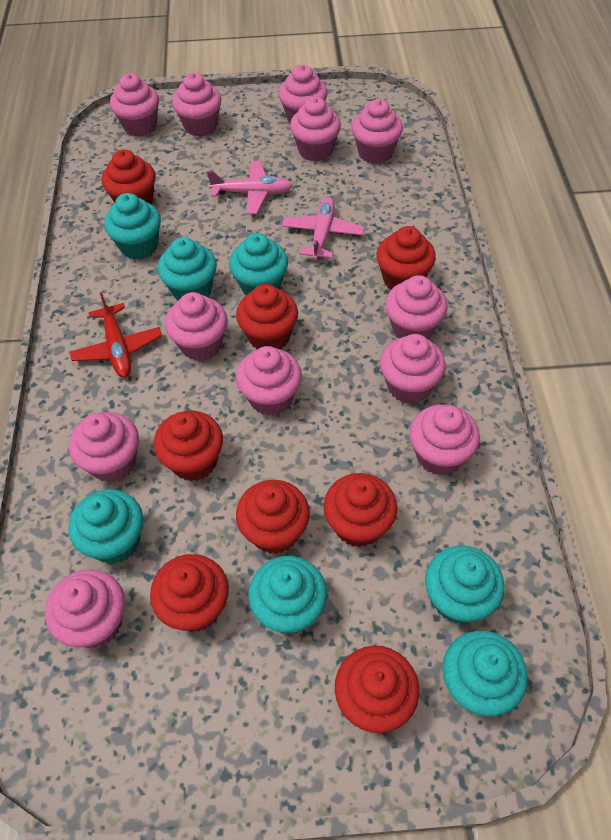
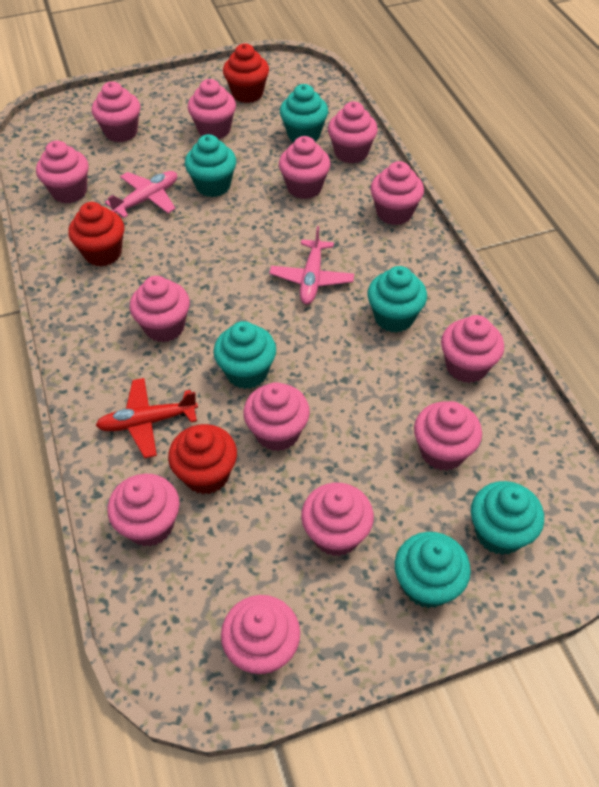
pink cupcake: 12 -> 13
red cupcake: 8 -> 3
turquoise cupcake: 7 -> 6

